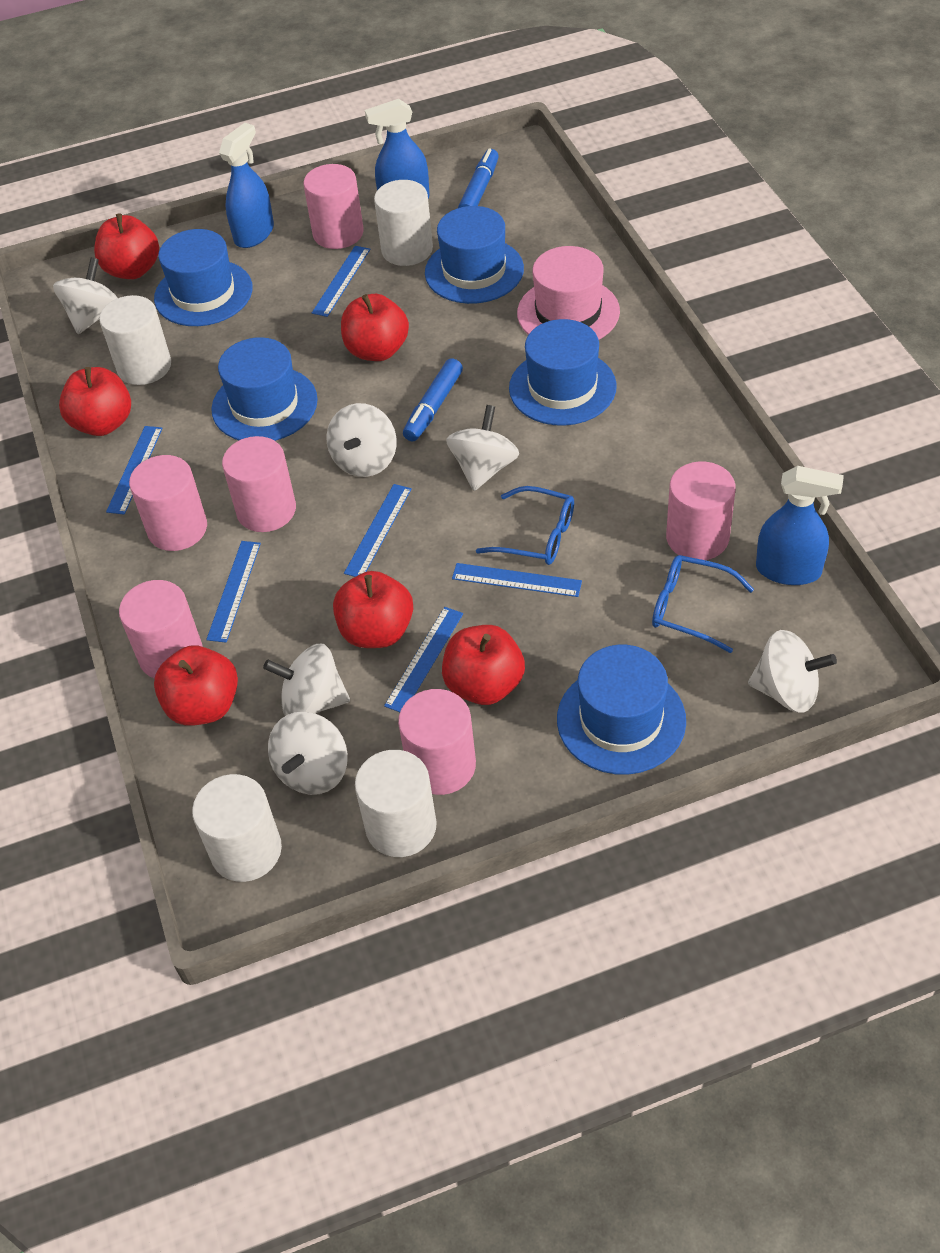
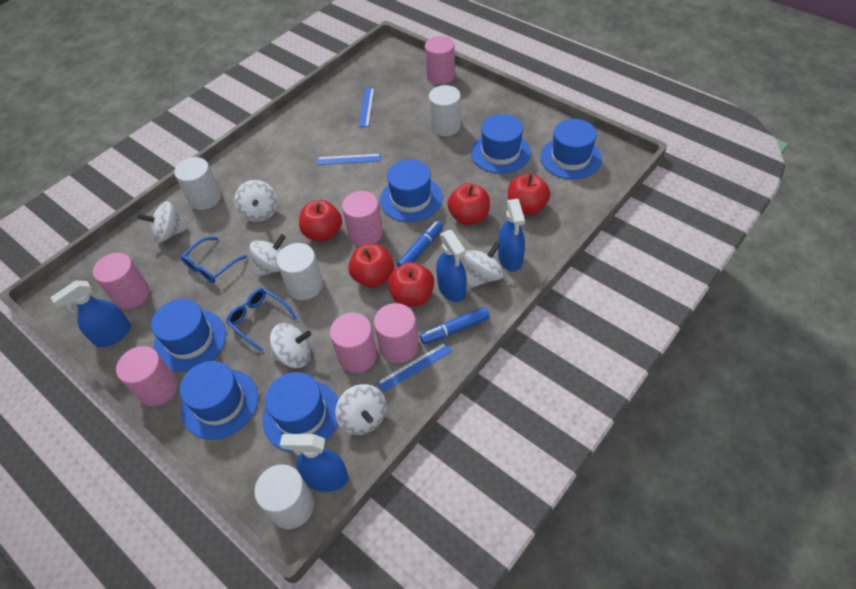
blue hat: 5 -> 6
blue ruler: 6 -> 3
blue spray bottle: 3 -> 4
pink hat: 1 -> 0
red apple: 6 -> 5

